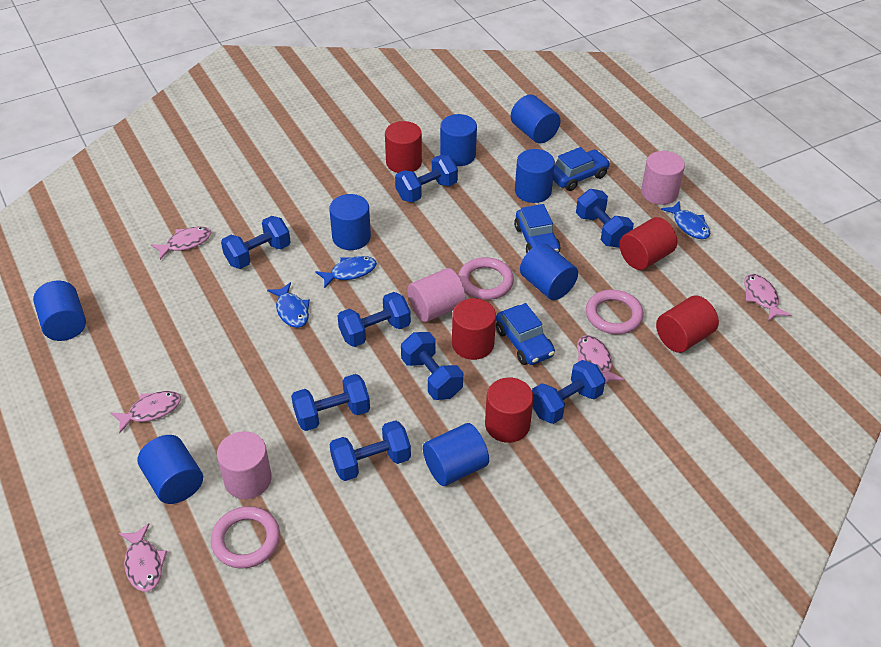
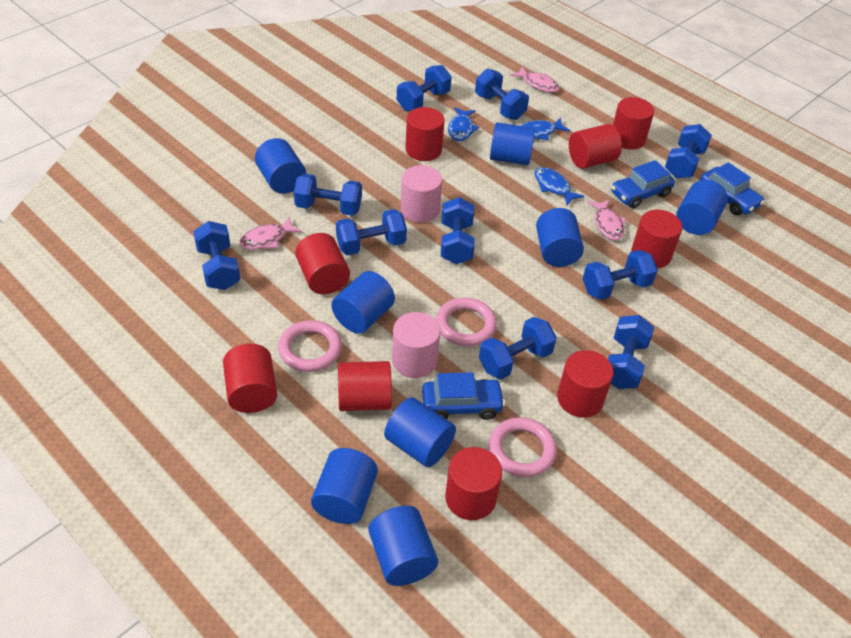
blue dumbbell: 8 -> 10
pink cylinder: 3 -> 2
pink fish: 5 -> 3
red cylinder: 5 -> 9

